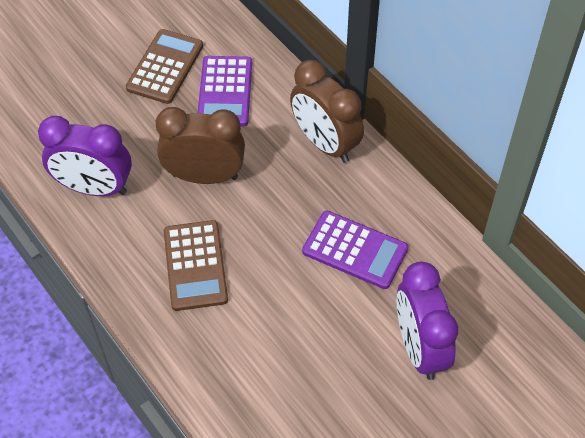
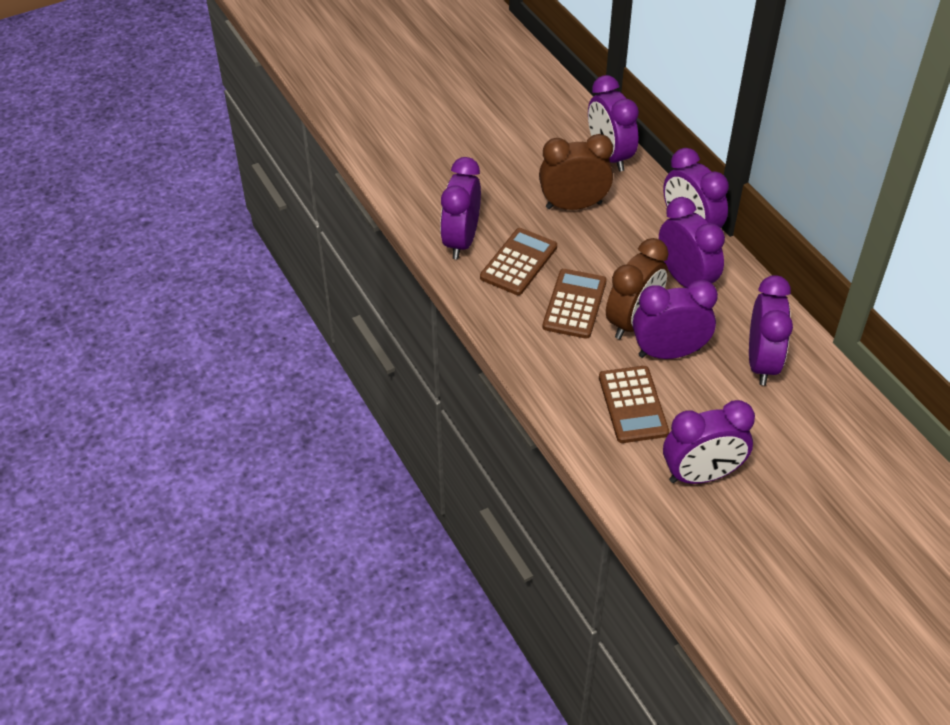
brown calculator: 2 -> 3
purple calculator: 2 -> 0
purple clock: 2 -> 7

